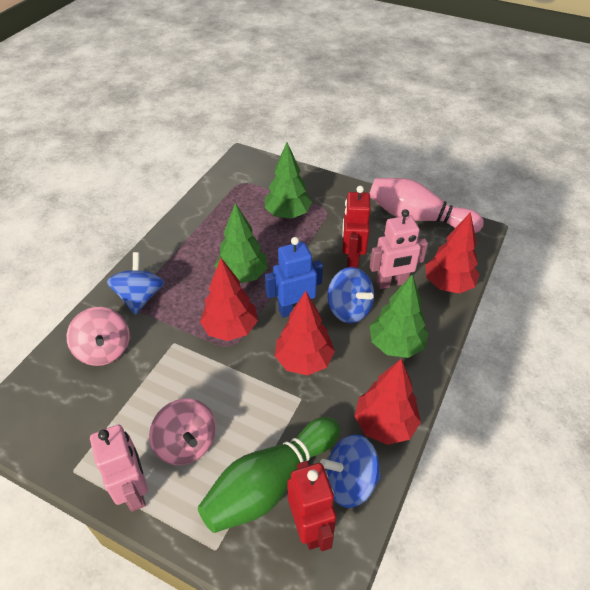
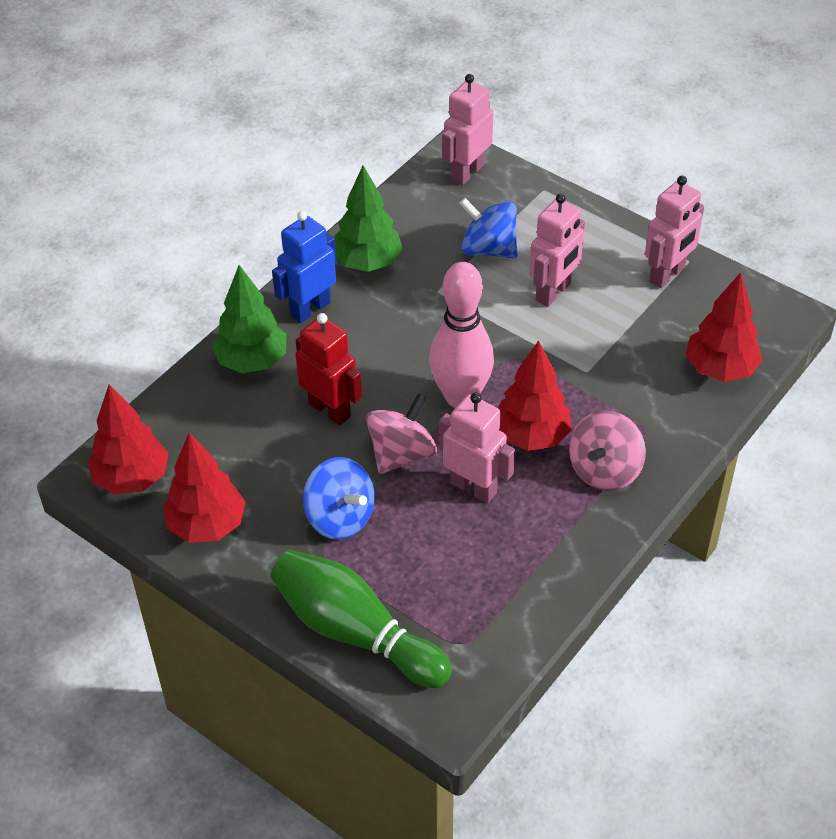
blue spinning top: 3 -> 2
green tree: 3 -> 2
pink robot: 2 -> 4
red robot: 2 -> 1

